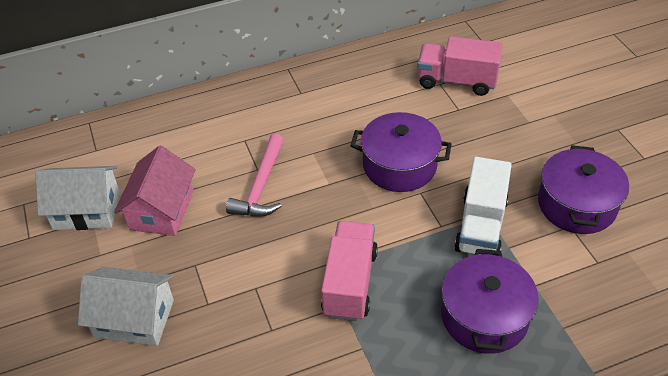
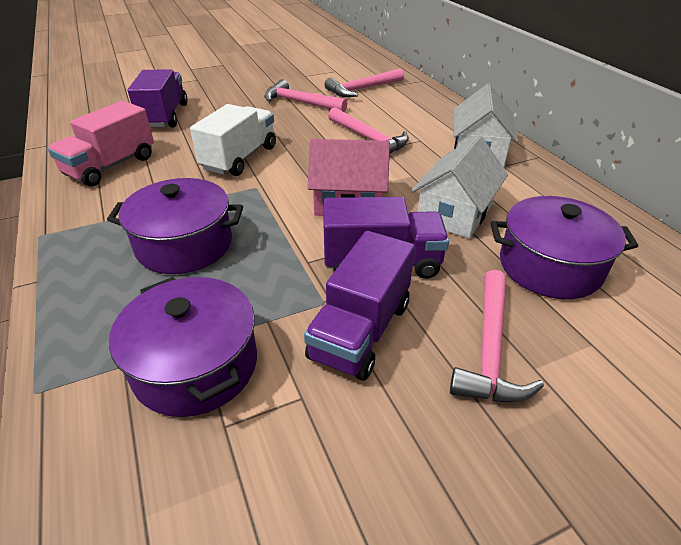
pink hammer: 1 -> 4
pink truck: 2 -> 1
purple truck: 0 -> 3

